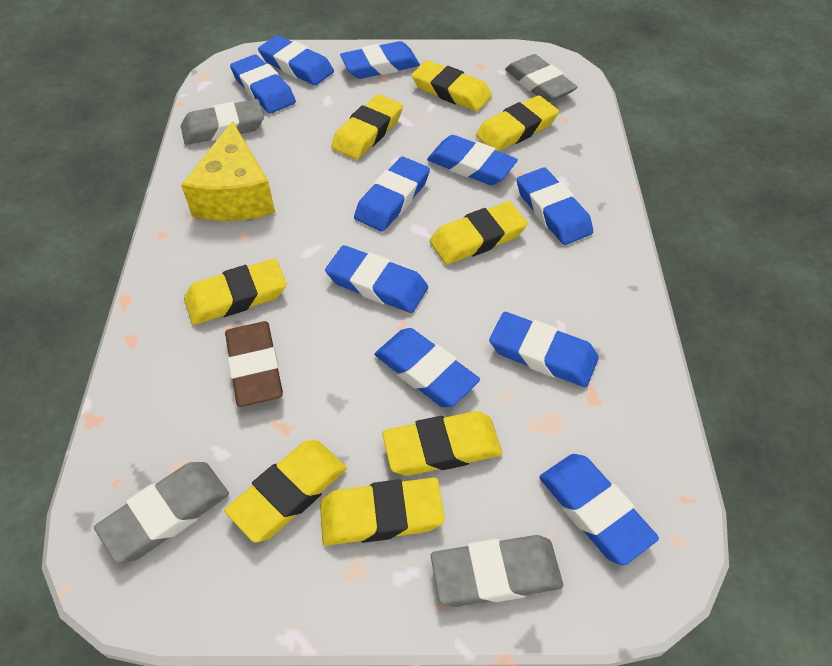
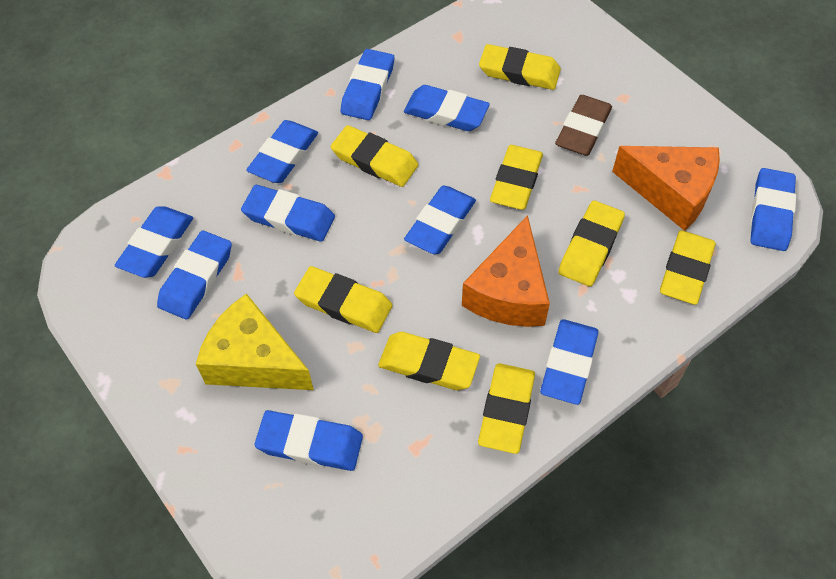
grey eraser: 4 -> 0
orange cheese: 0 -> 2

